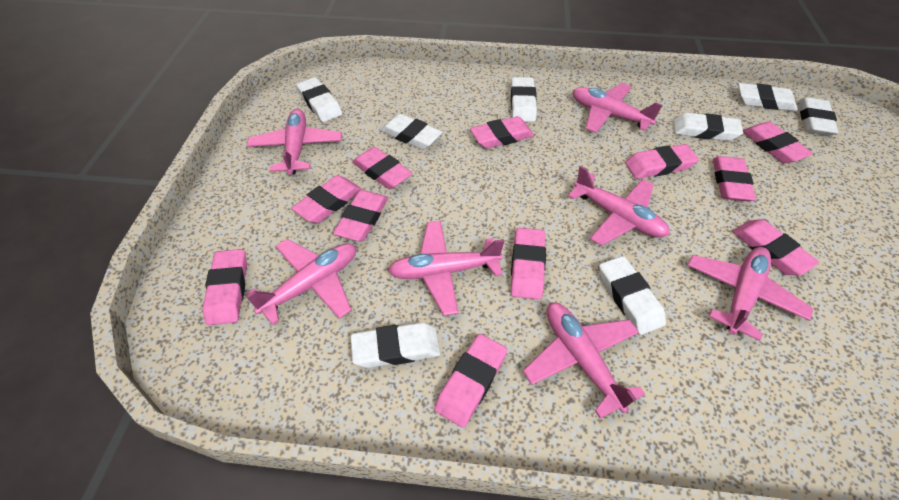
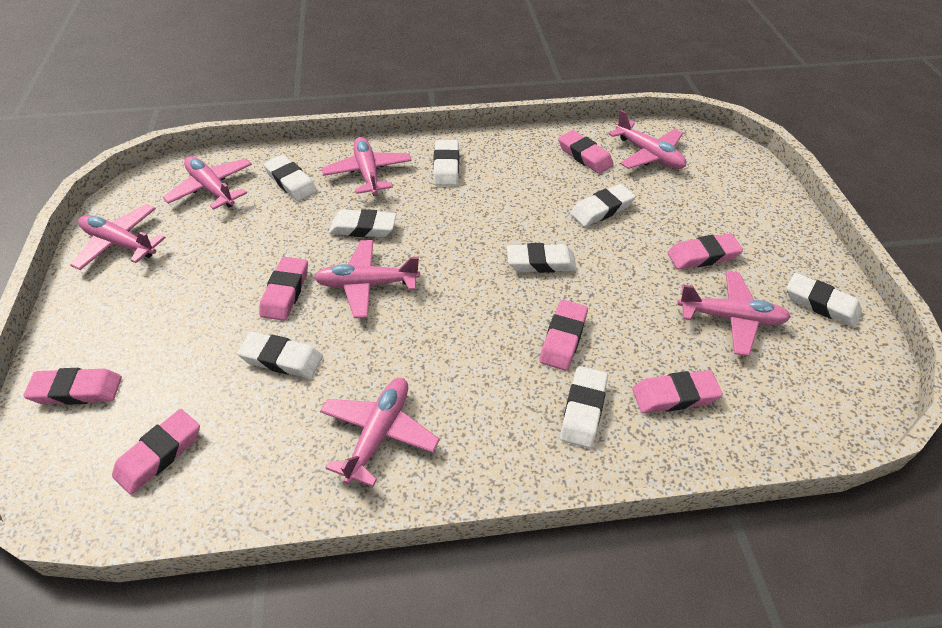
pink eraser: 11 -> 7

